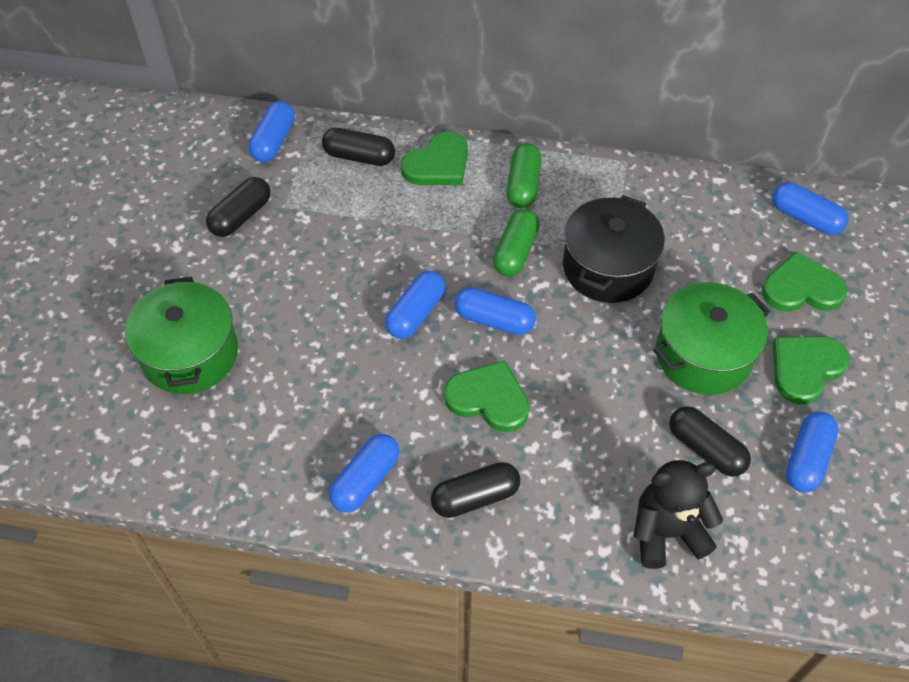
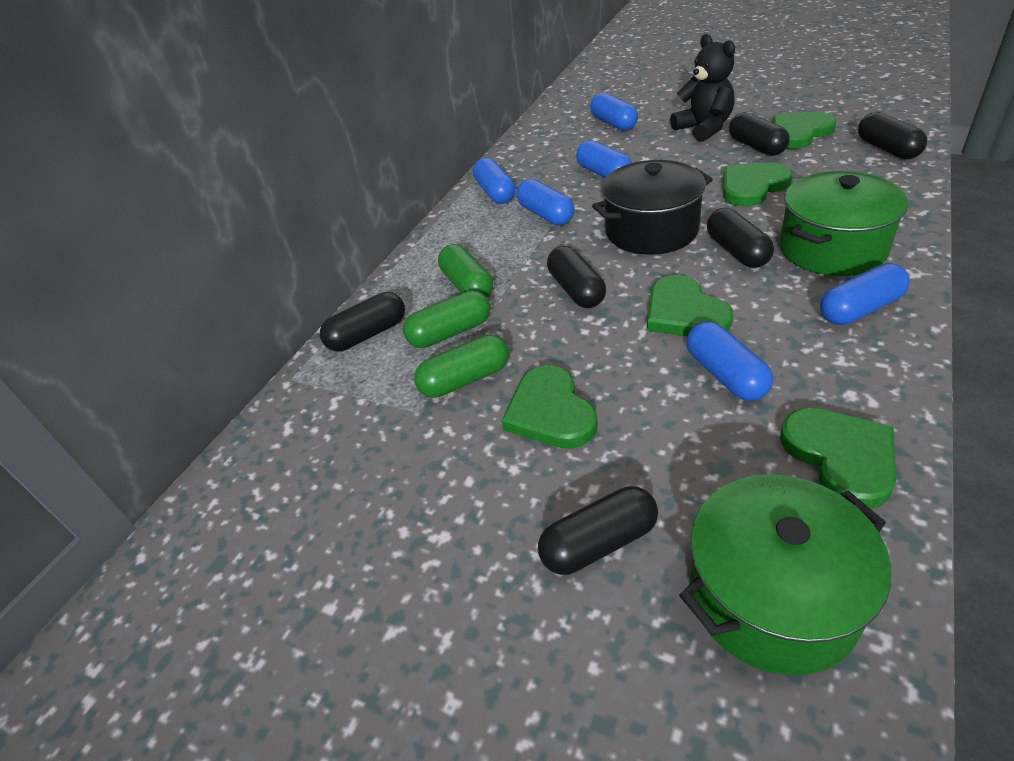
black capsule: 4 -> 6
green capsule: 2 -> 3
green heart: 4 -> 5

